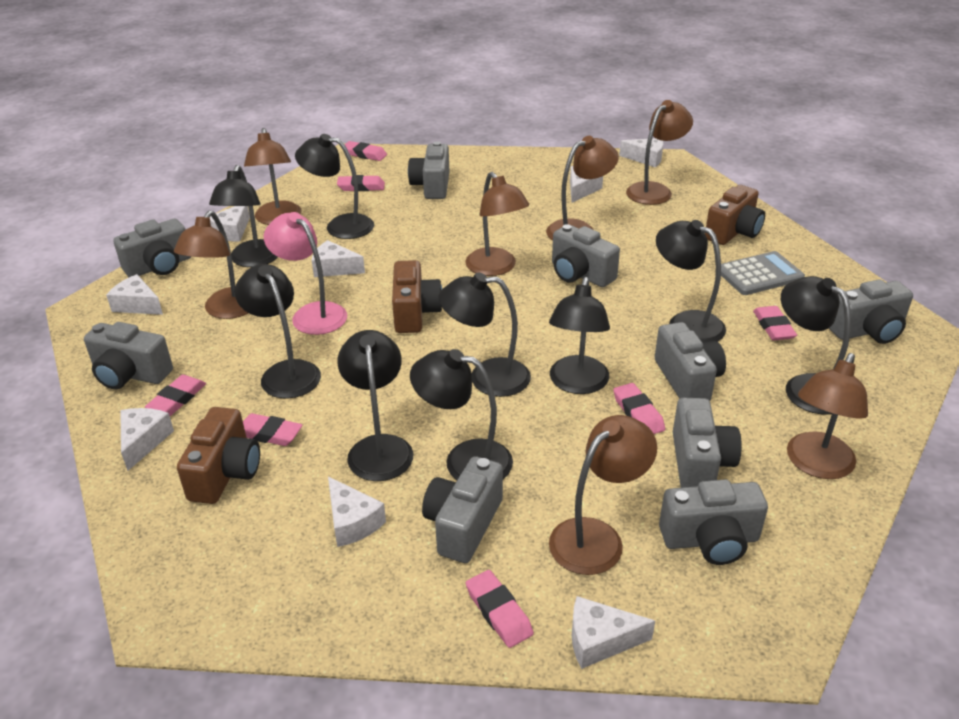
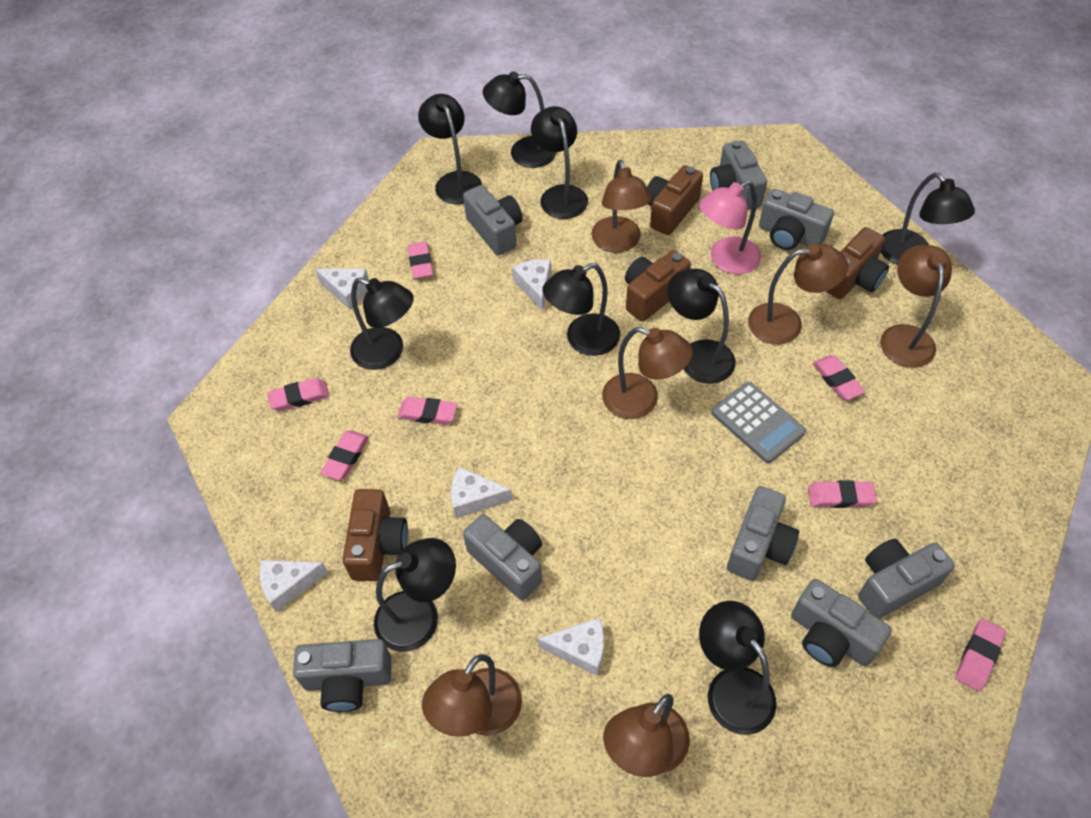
brown camera: 3 -> 4
brown lamp: 7 -> 6
grey camera: 9 -> 8
white cheese: 8 -> 5

